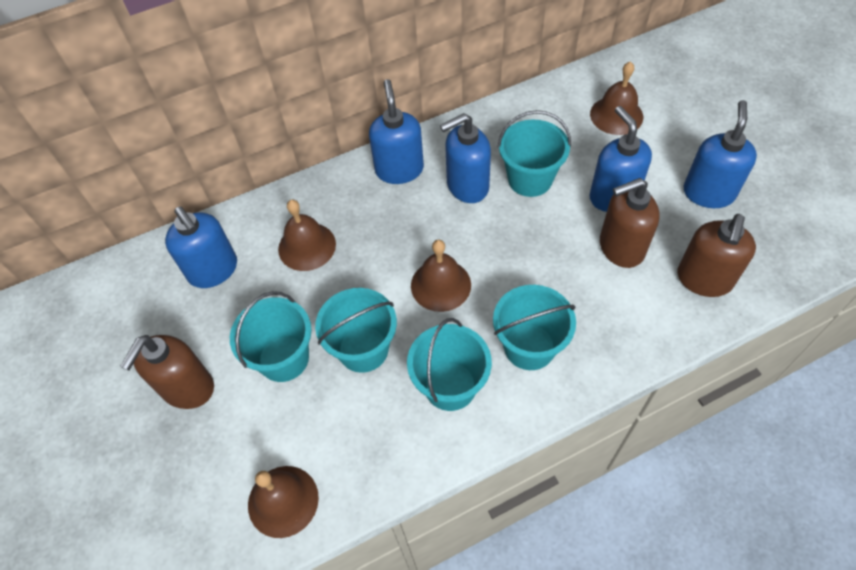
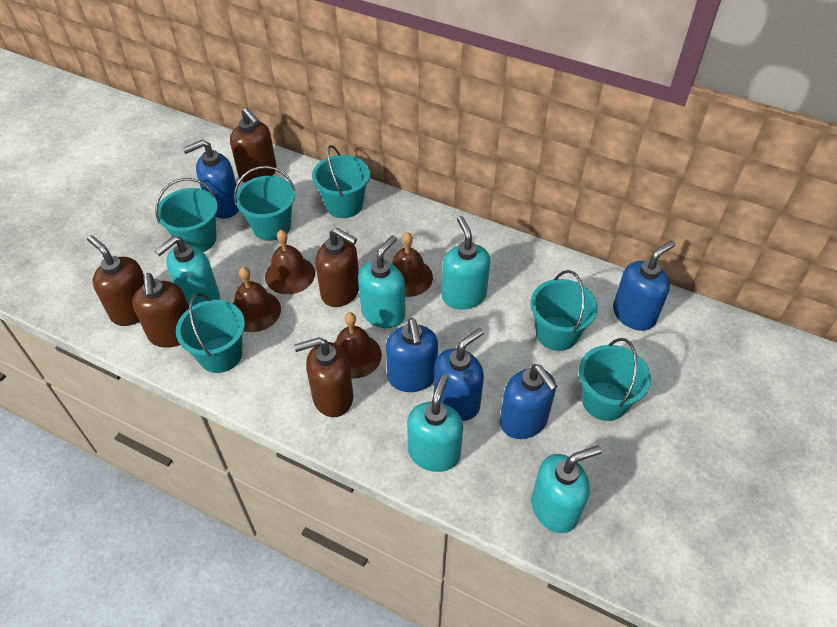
brown soap dispenser: 3 -> 5
turquoise bucket: 5 -> 6
turquoise soap dispenser: 0 -> 5

